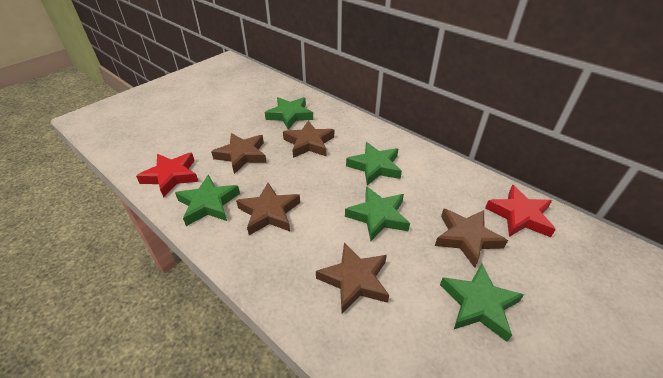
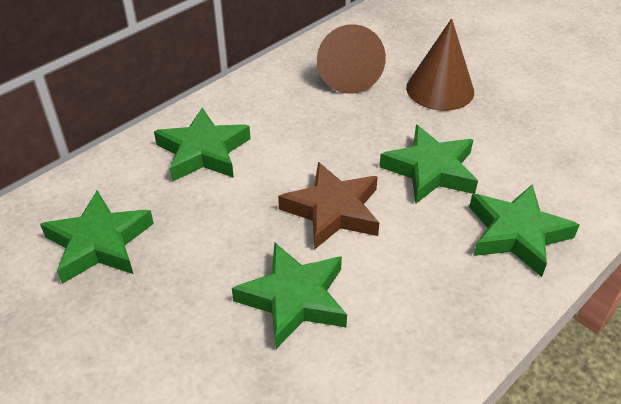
brown cone: 0 -> 2
brown star: 5 -> 1
red star: 2 -> 0

